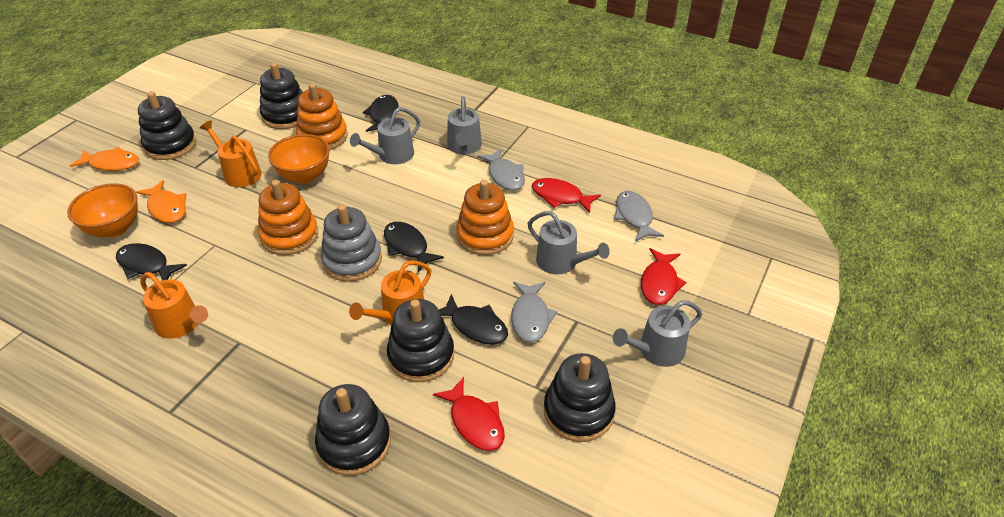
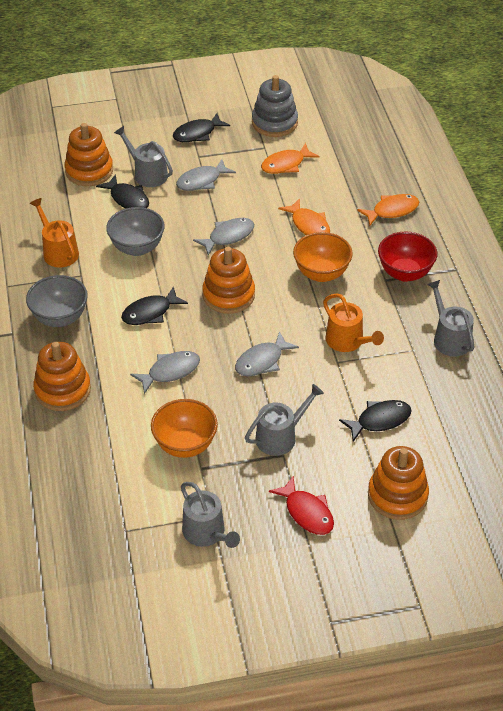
black stacking toy: 5 -> 0
grey bowl: 0 -> 2
grey fish: 3 -> 4
orange fish: 2 -> 3
orange stacking toy: 3 -> 4
orange watering can: 3 -> 2
red bowl: 0 -> 1
red fish: 3 -> 1

